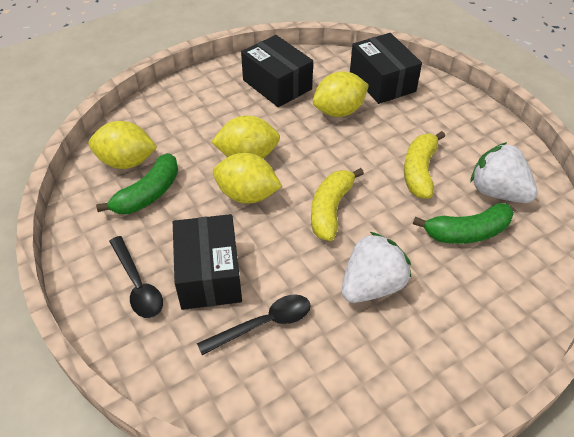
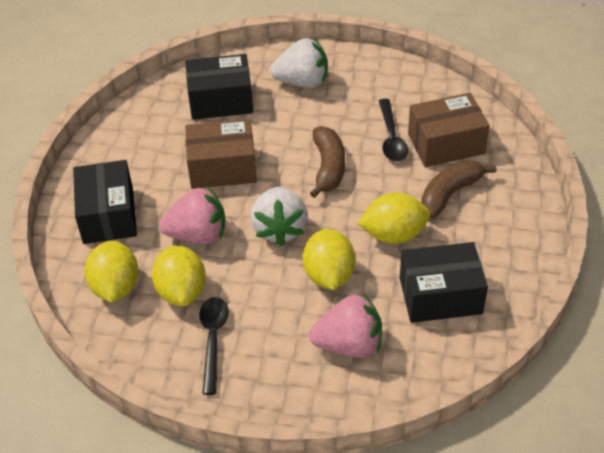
brown banana: 0 -> 2
brown box: 0 -> 2
green banana: 2 -> 0
pink strawberry: 0 -> 2
yellow banana: 2 -> 0

